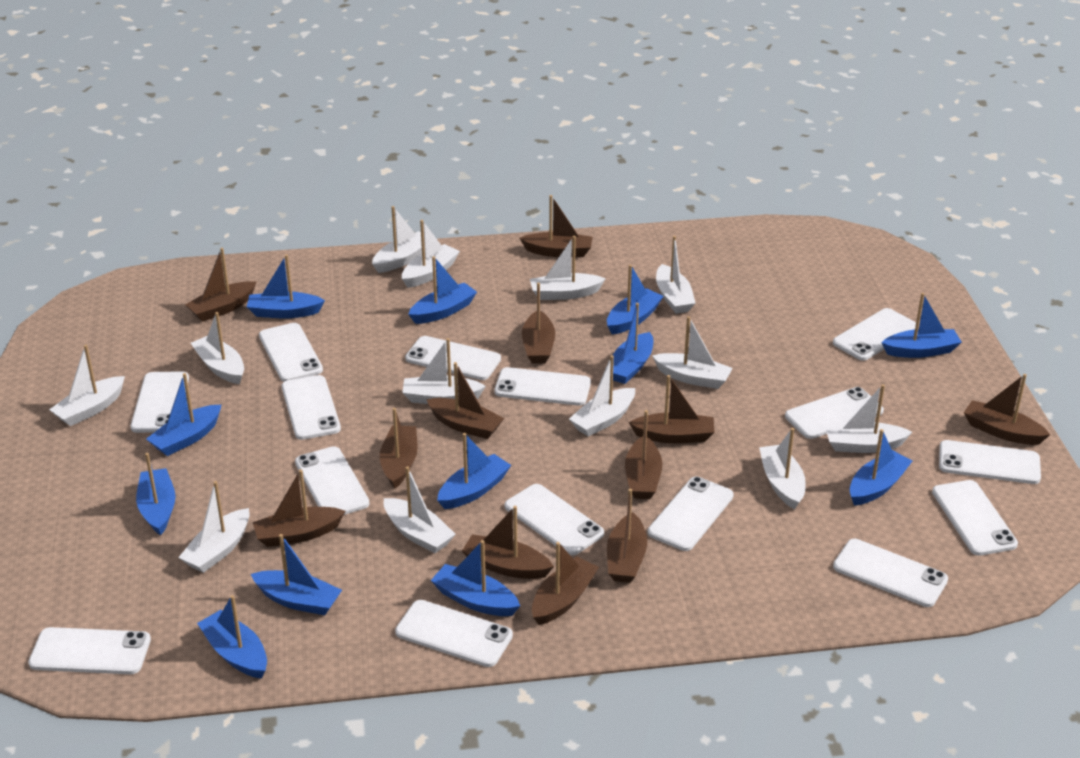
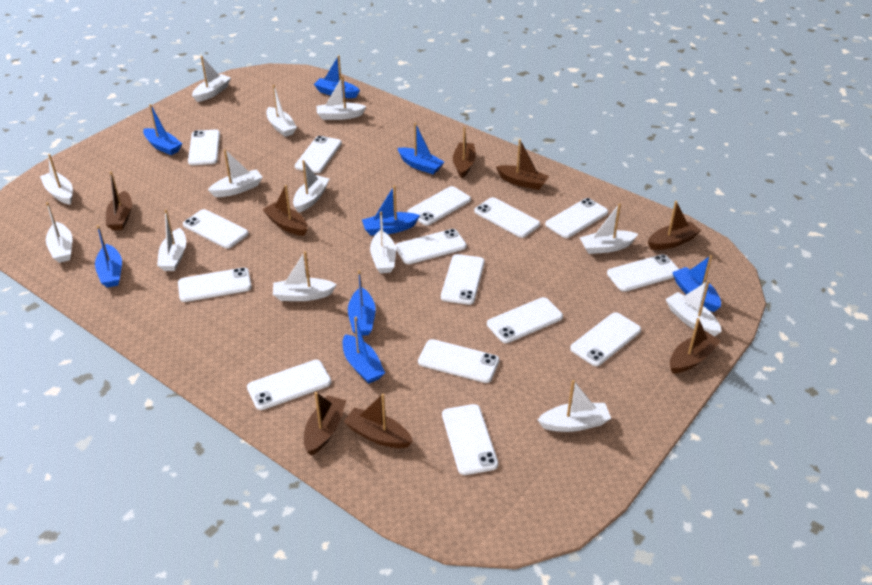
blue boat: 12 -> 8
brown boat: 12 -> 8

